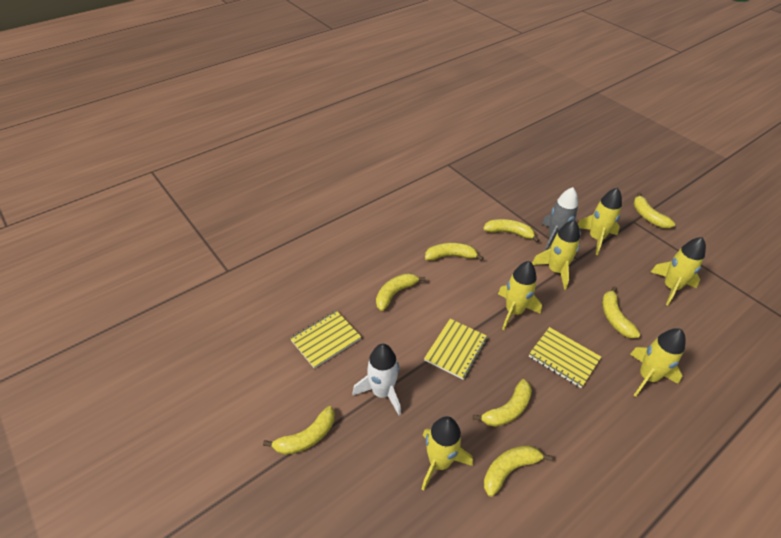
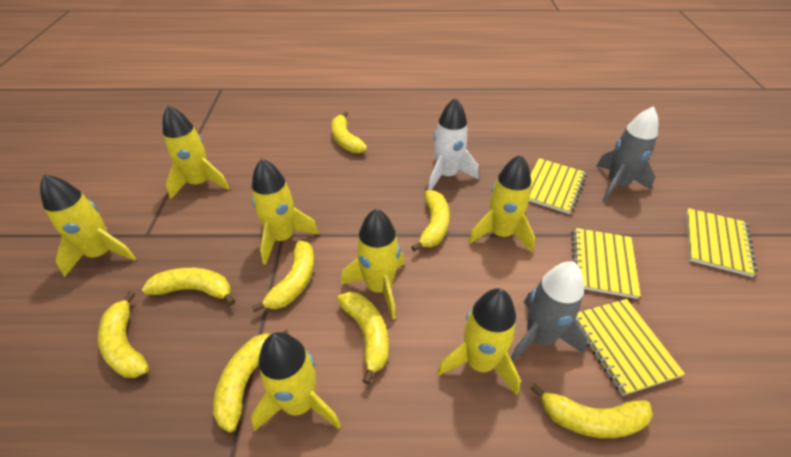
grey rocket: 1 -> 2
yellow notebook: 3 -> 4
yellow rocket: 6 -> 7

